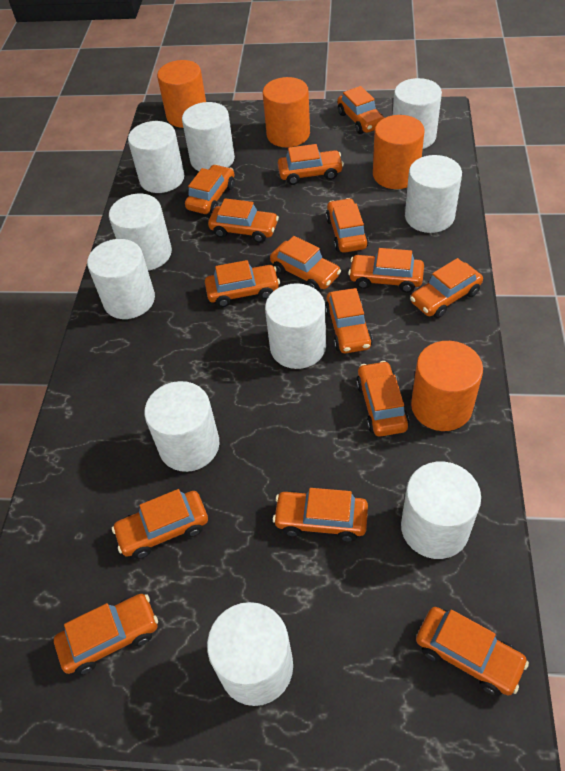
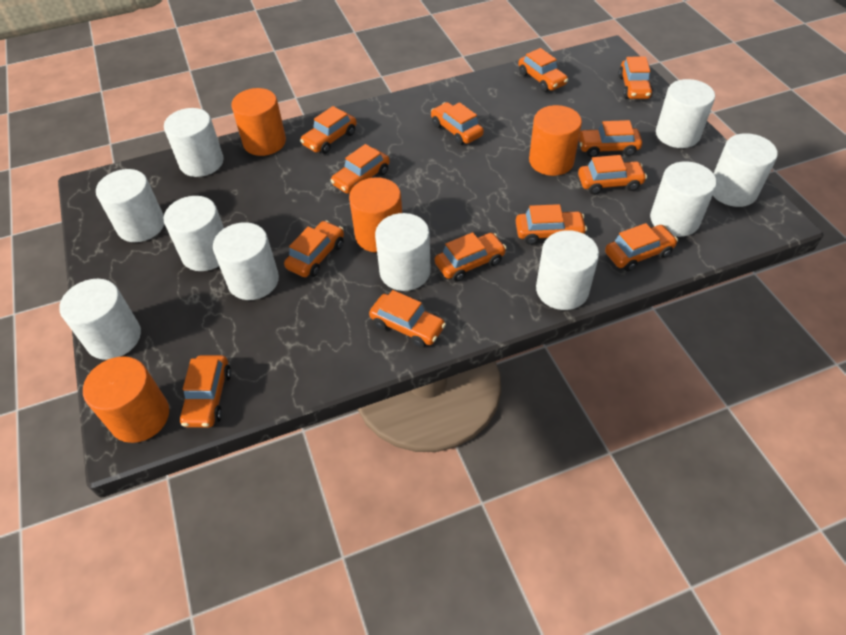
orange car: 15 -> 13

